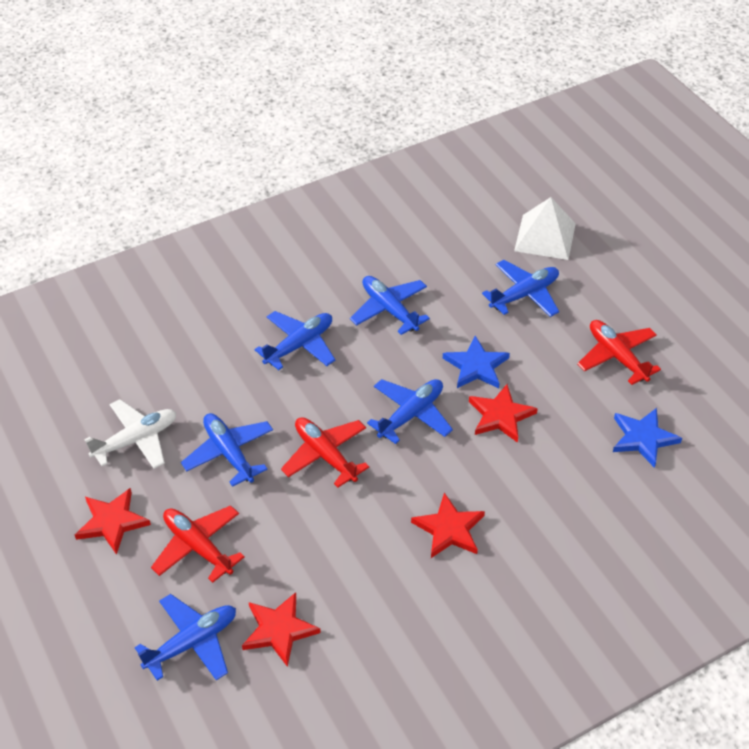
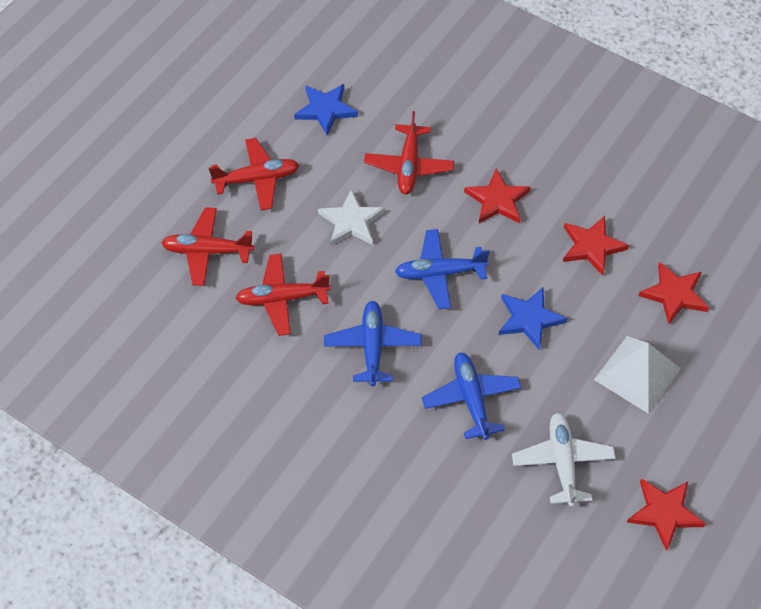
blue plane: 6 -> 3
red plane: 3 -> 4
white star: 0 -> 1

